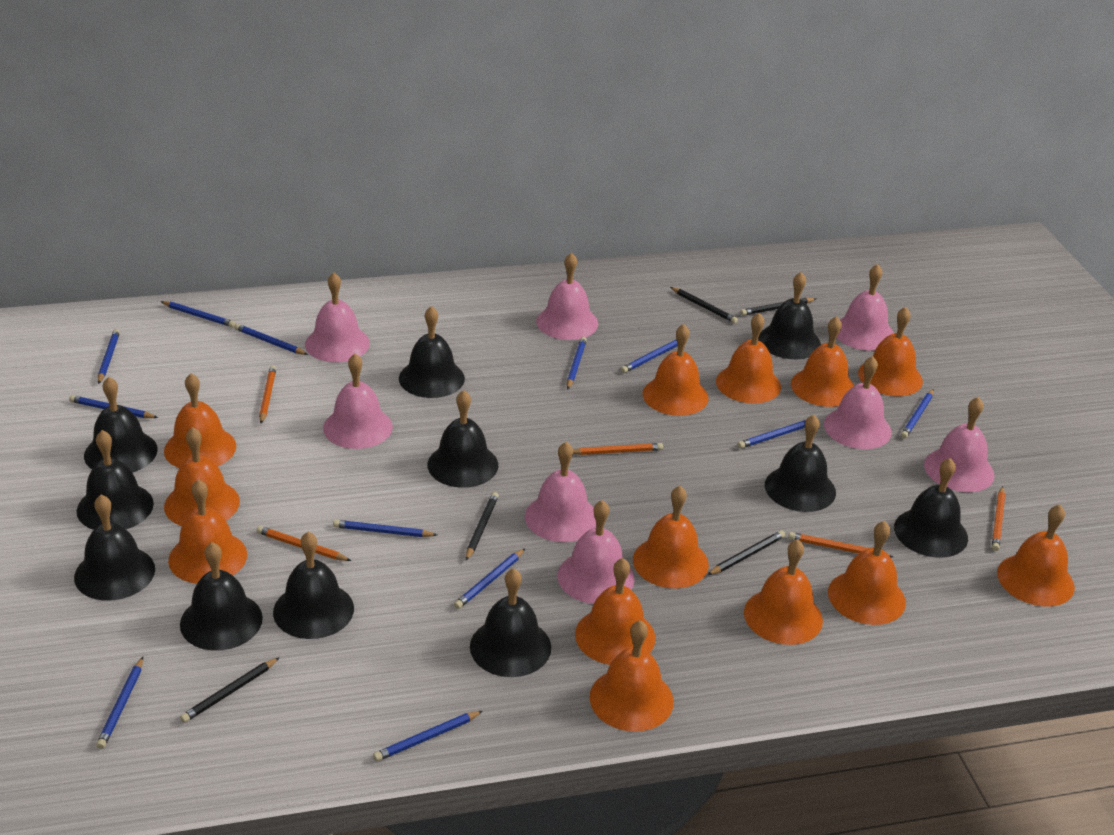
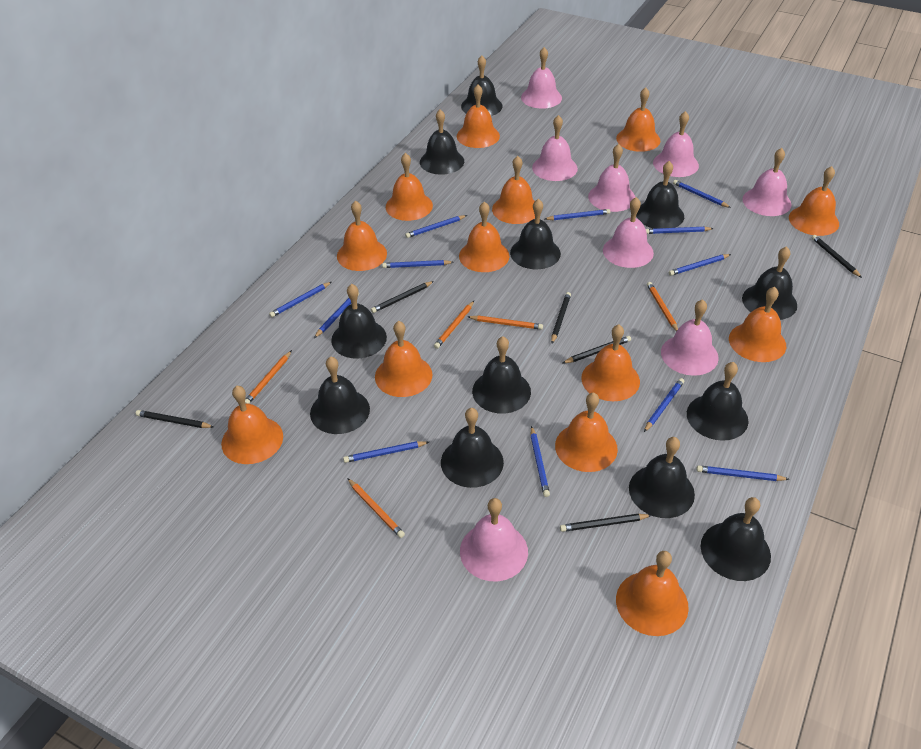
black bell: 11 -> 12
black pencil: 5 -> 6

